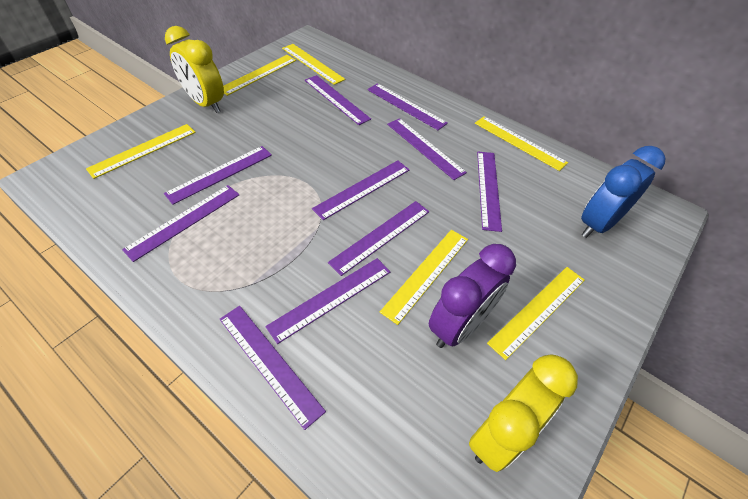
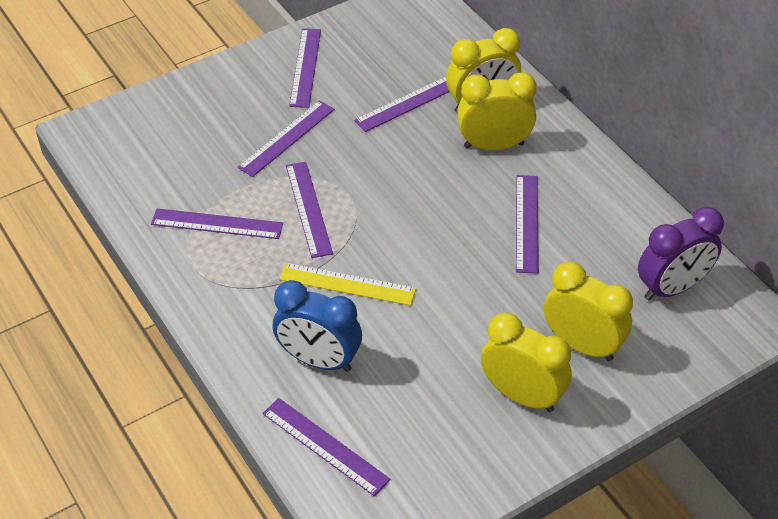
purple ruler: 10 -> 7
yellow clock: 2 -> 4
yellow ruler: 6 -> 1

